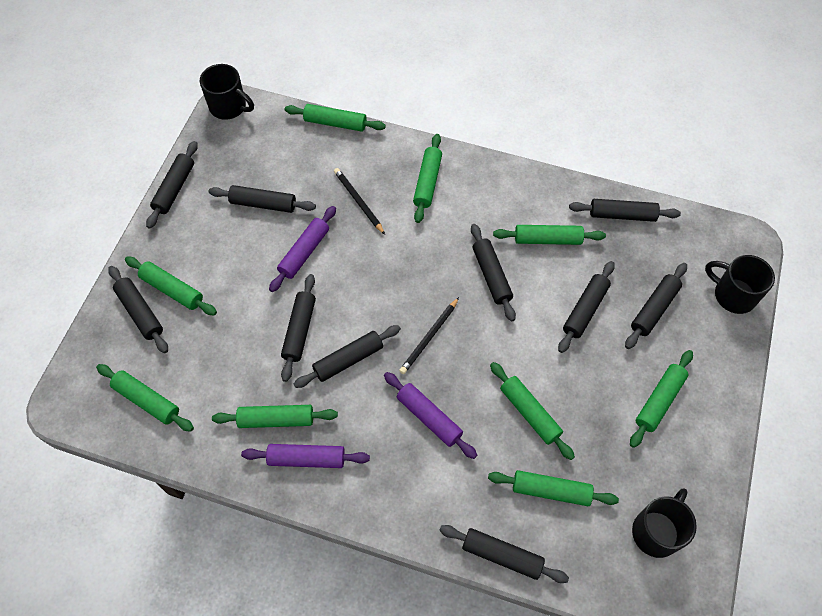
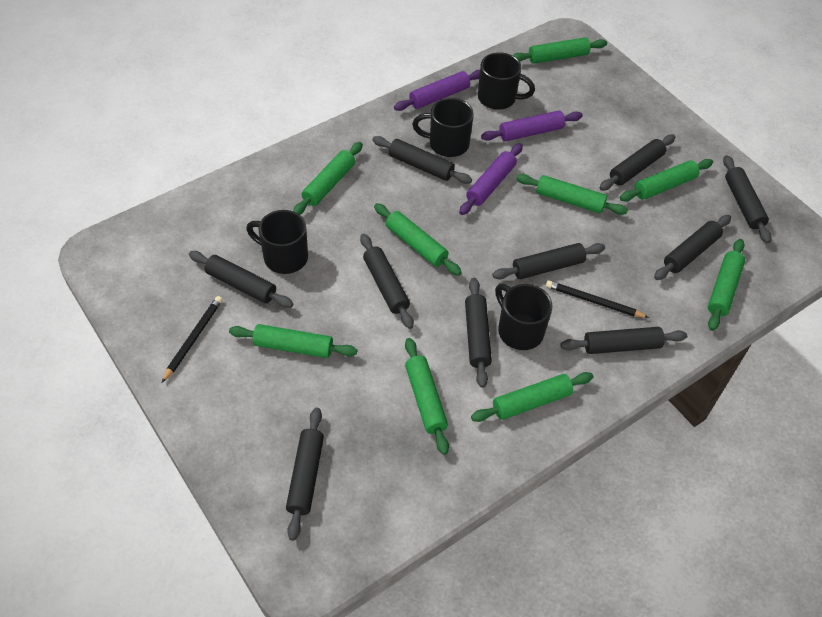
black mug: 3 -> 4

